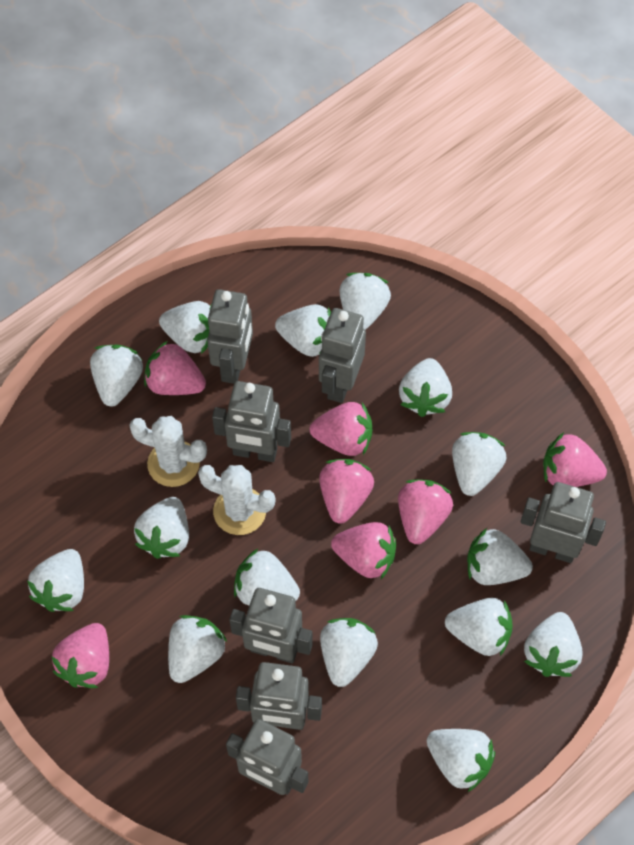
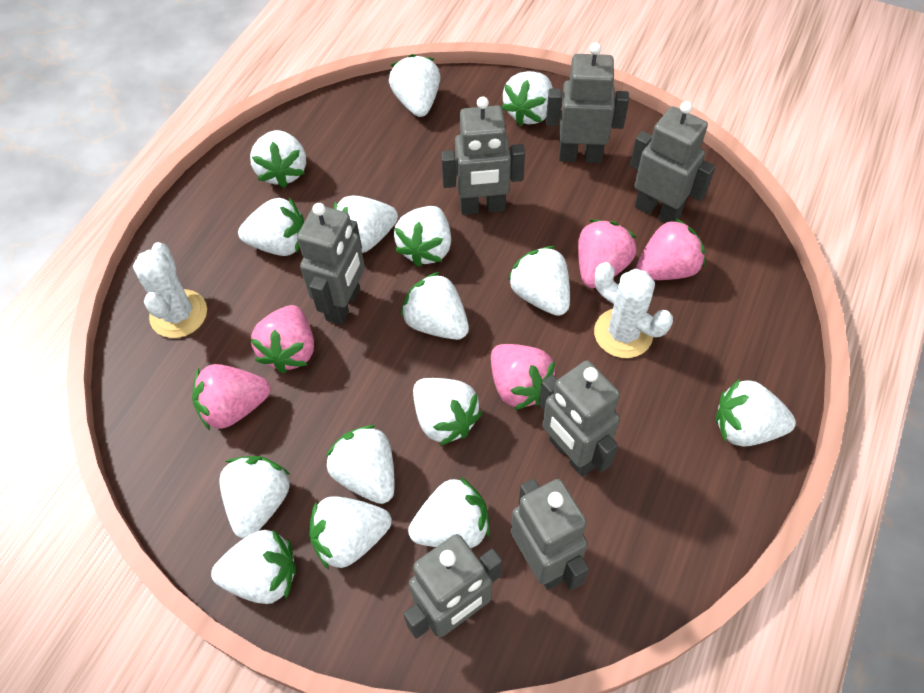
pink strawberry: 7 -> 5

